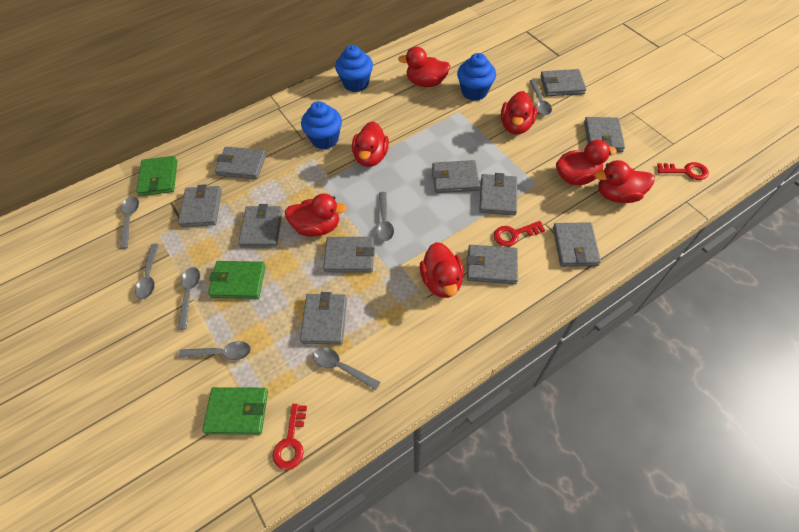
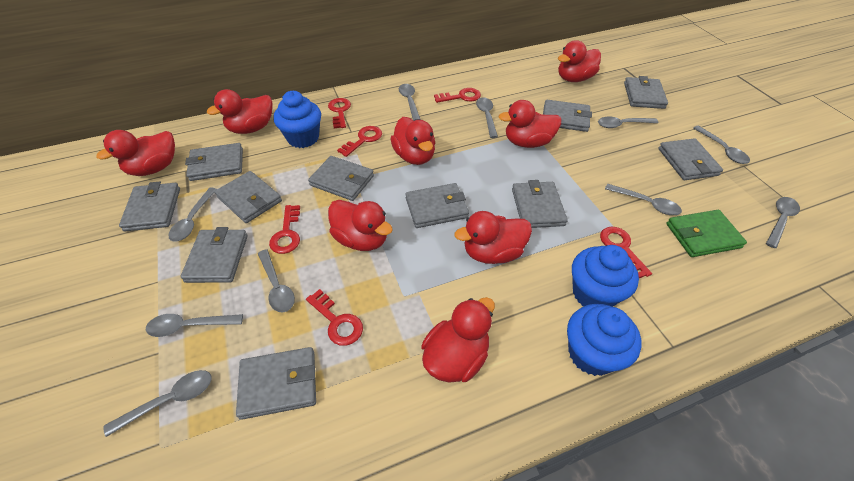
green wallet: 3 -> 1
grey spoon: 7 -> 10
red duck: 7 -> 8
red key: 3 -> 6

